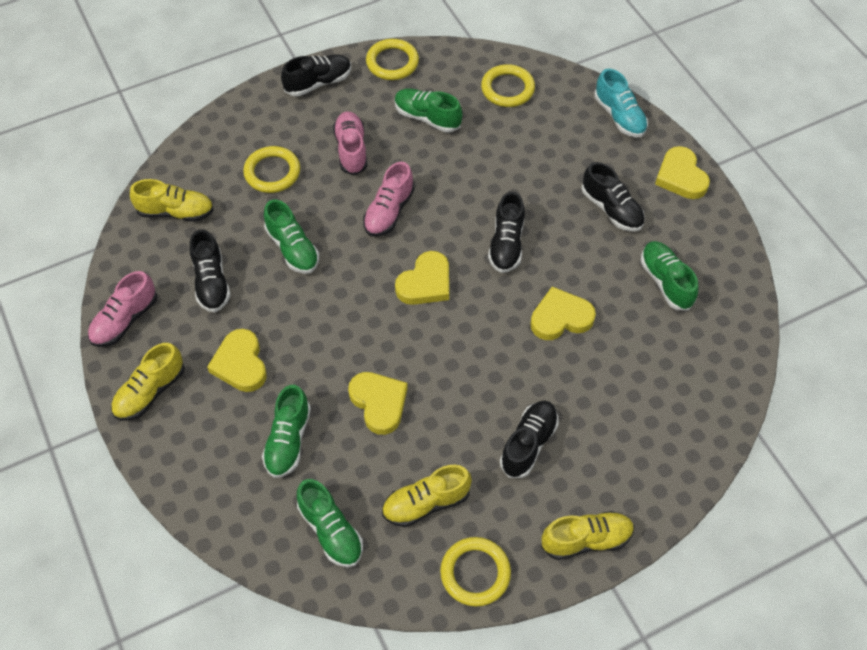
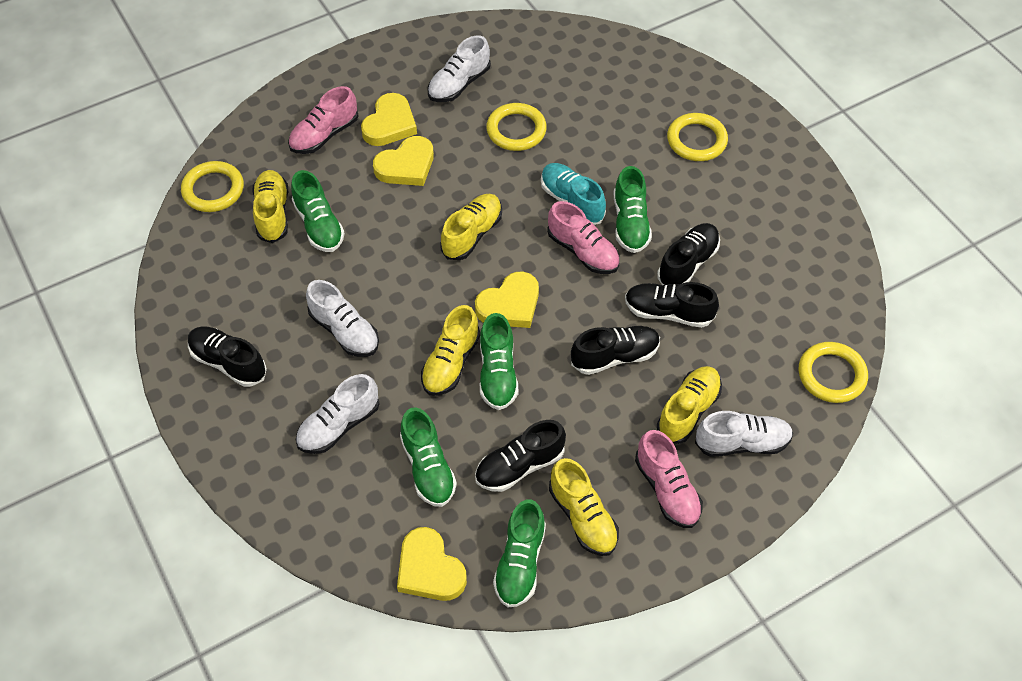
white shoe: 0 -> 4
yellow heart: 5 -> 4
yellow shoe: 4 -> 5

